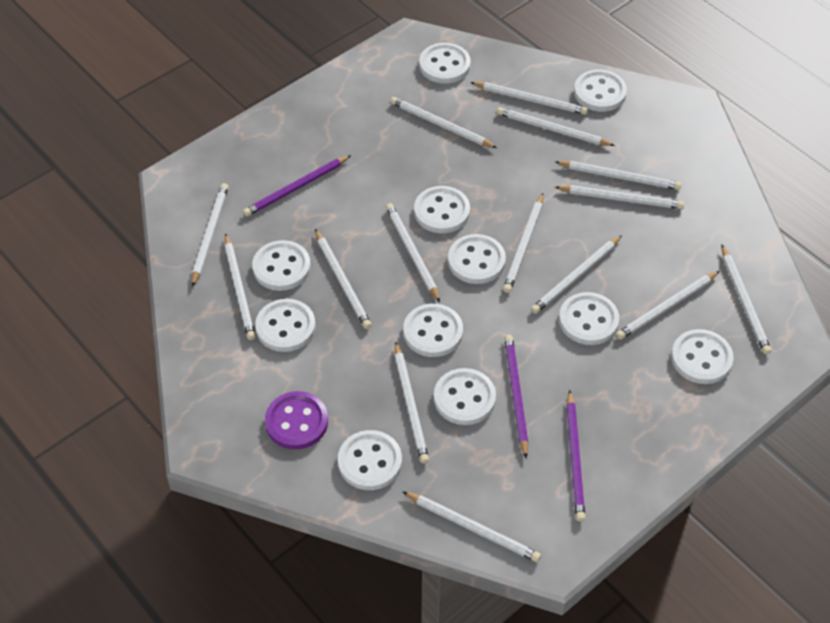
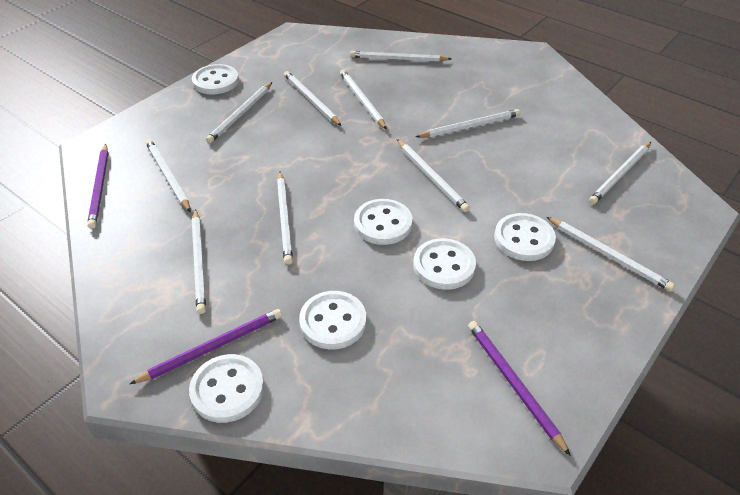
purple button: 1 -> 0
white button: 11 -> 6
white pencil: 15 -> 11

